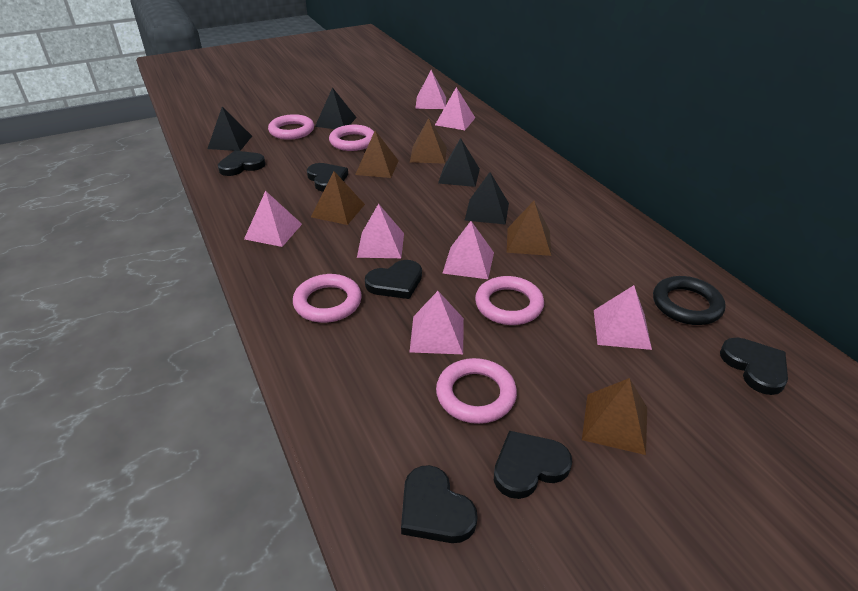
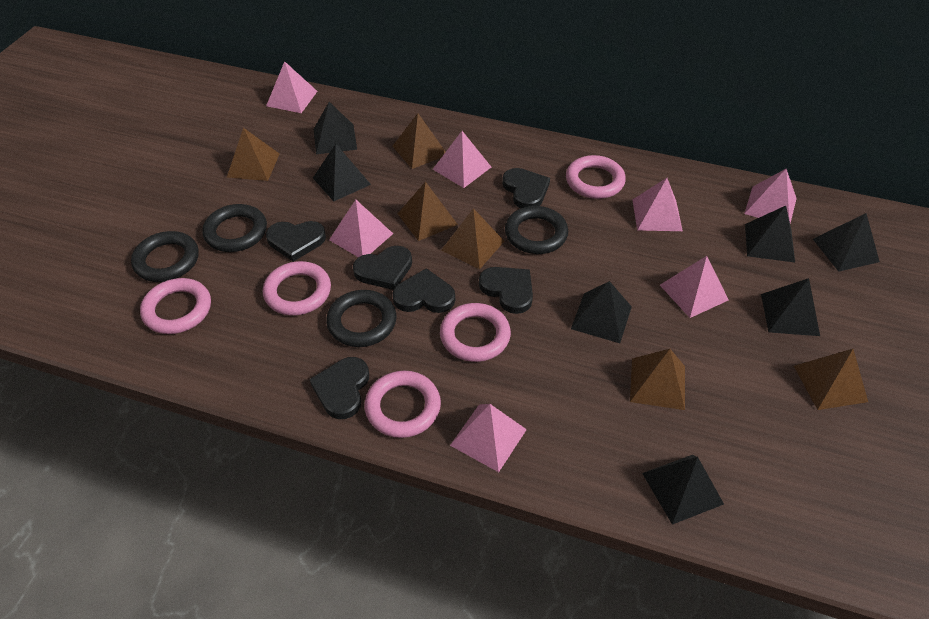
black pyramid: 4 -> 7
black ring: 1 -> 4
brown pyramid: 5 -> 6

